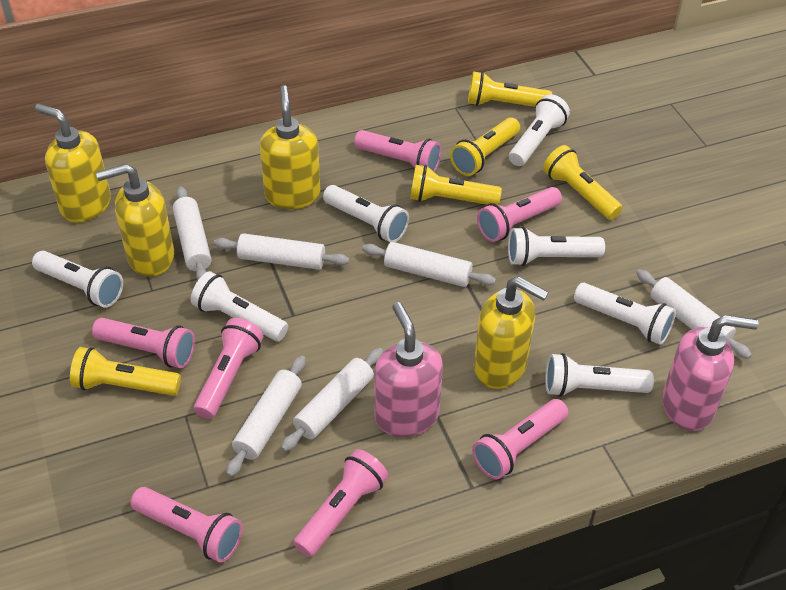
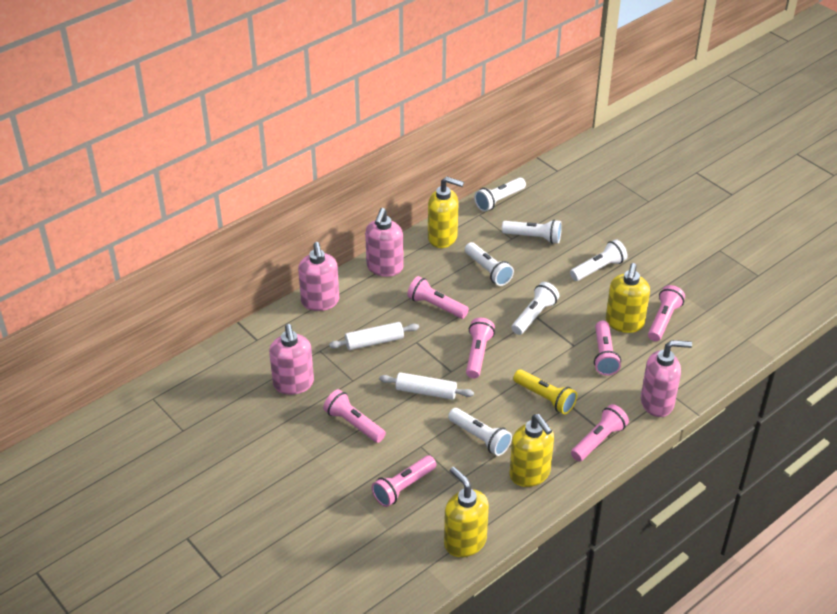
pink soap dispenser: 2 -> 4
white flashlight: 7 -> 6
white rolling pin: 6 -> 2
yellow flashlight: 5 -> 1

